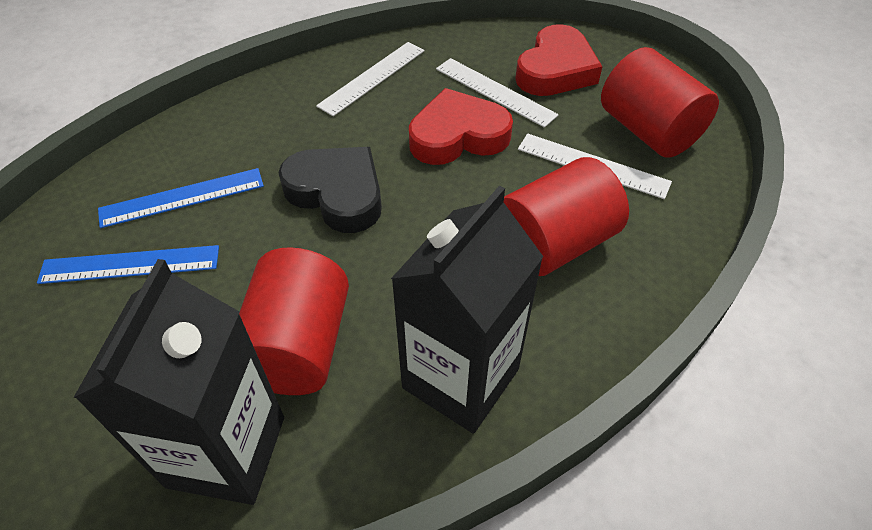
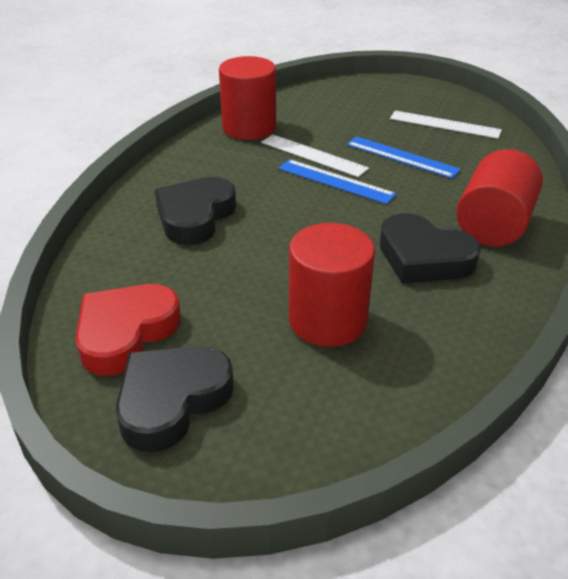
black carton: 2 -> 0
black heart: 1 -> 3
red heart: 2 -> 1
white ruler: 3 -> 2

